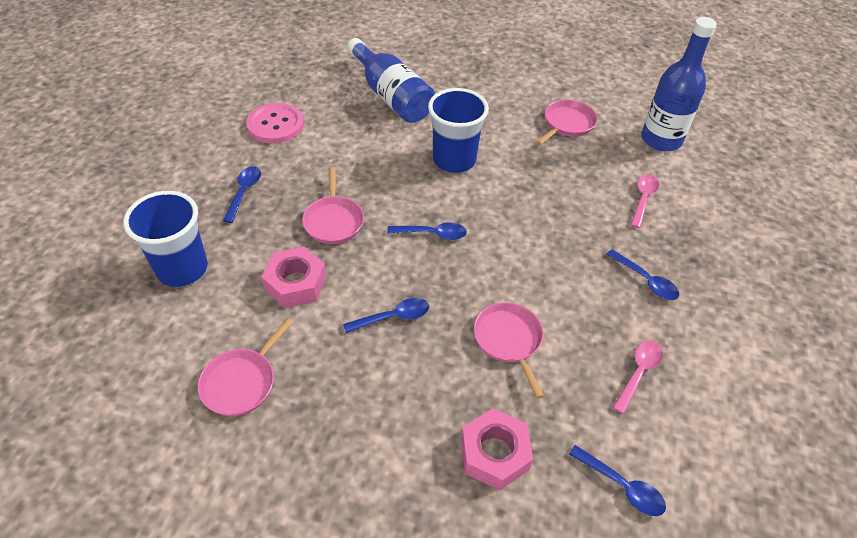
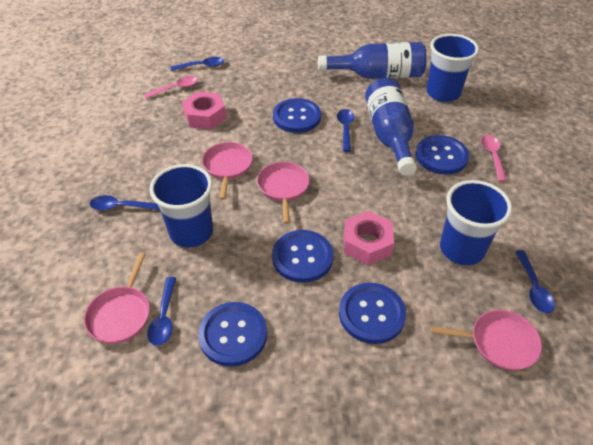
blue button: 0 -> 5
blue cup: 2 -> 3
pink button: 1 -> 0

